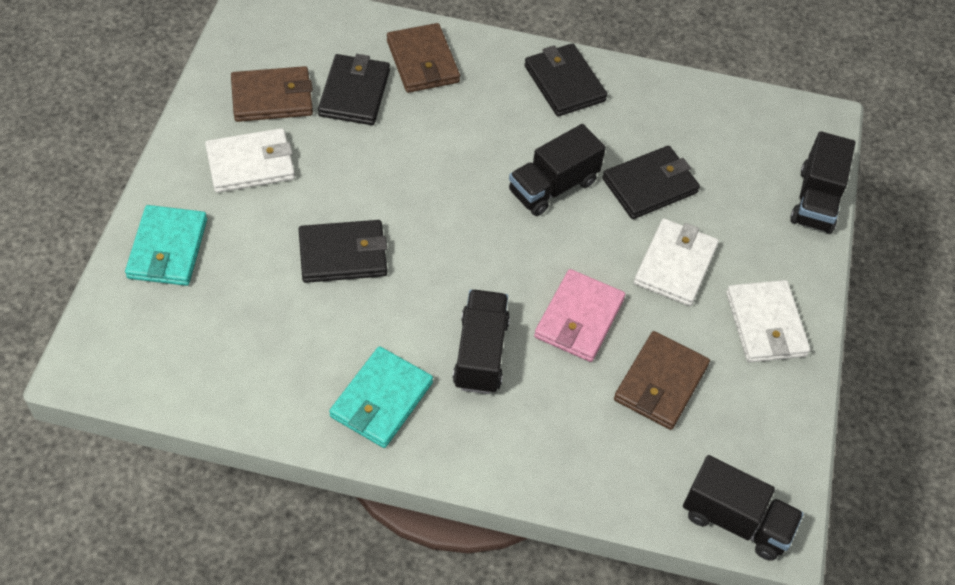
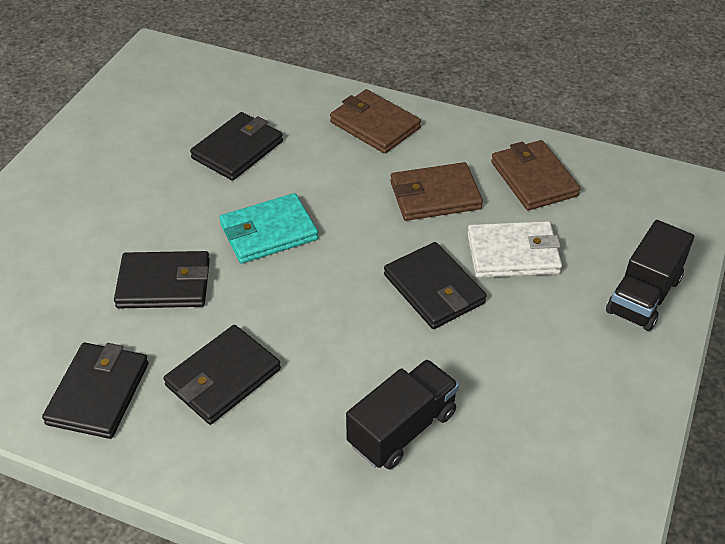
black truck: 4 -> 2
black wallet: 4 -> 5
pink wallet: 1 -> 0
turquoise wallet: 2 -> 1
white wallet: 3 -> 1

